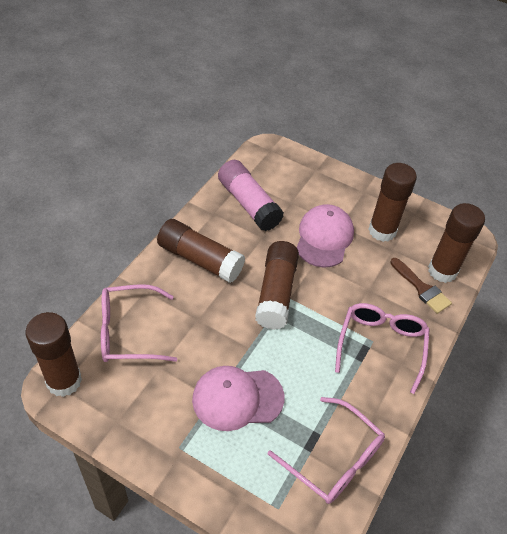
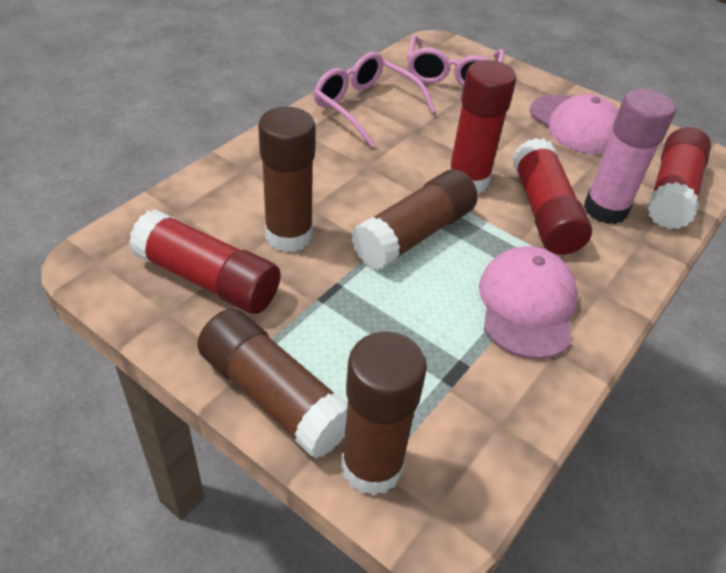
brown brush: 1 -> 0
brown glue stick: 5 -> 4
pink glasses: 3 -> 2
red glue stick: 0 -> 4

